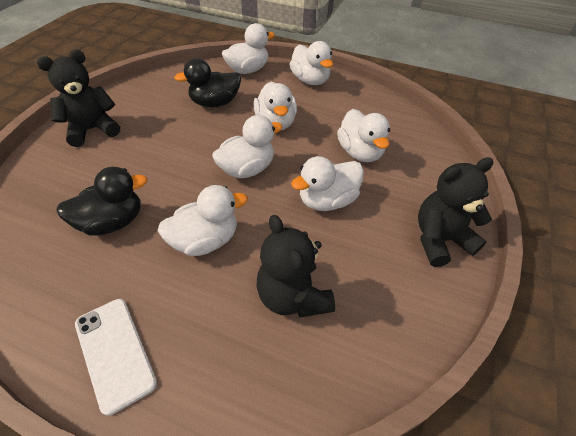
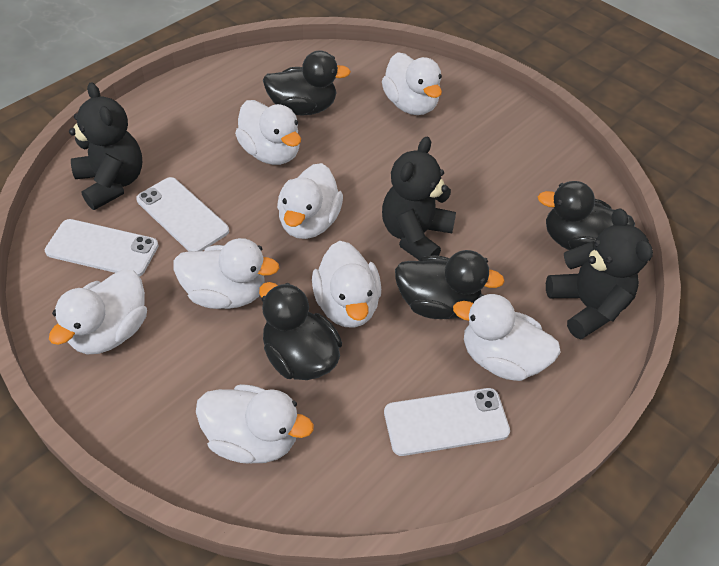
black duck: 2 -> 4
white duck: 7 -> 8
white phone: 1 -> 3

